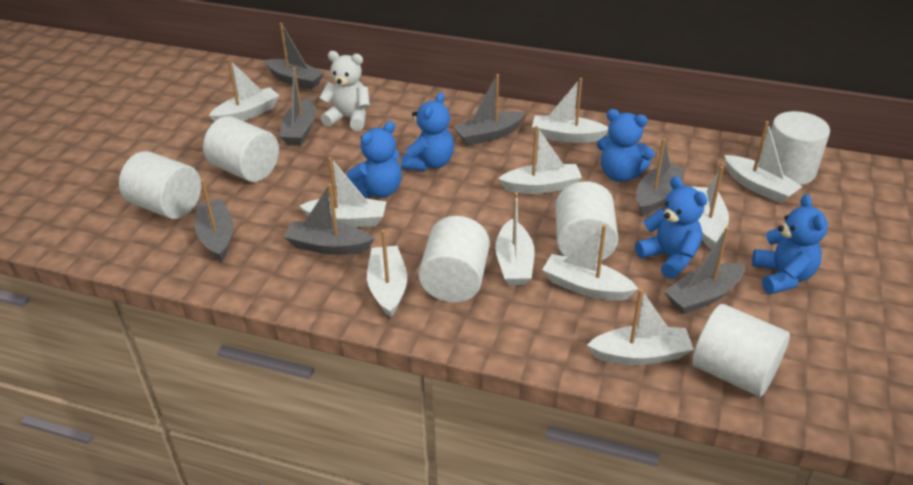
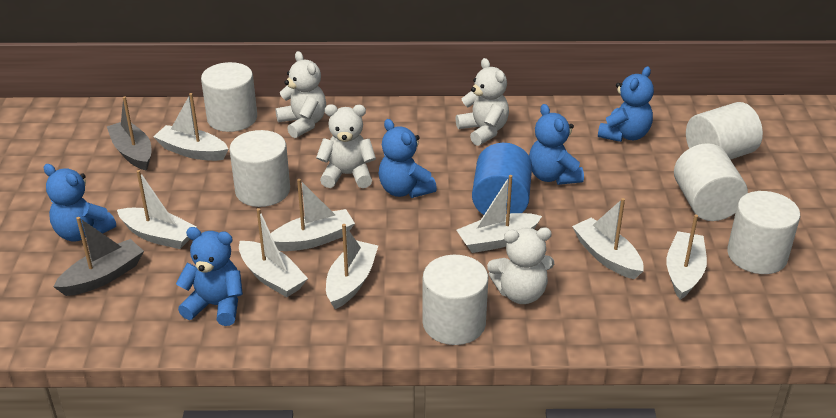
blue cylinder: 0 -> 1
grey boat: 7 -> 2
white boat: 10 -> 8
white teddy bear: 1 -> 4

